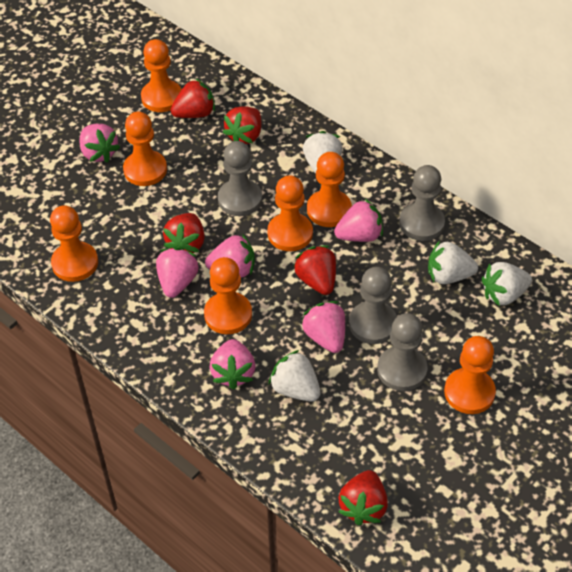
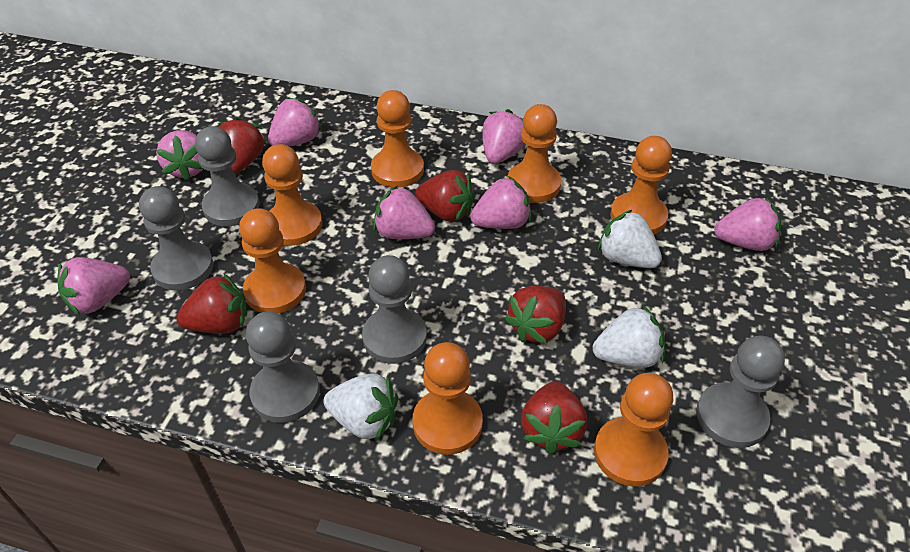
grey pawn: 4 -> 5
pink strawberry: 6 -> 7
white strawberry: 4 -> 3

